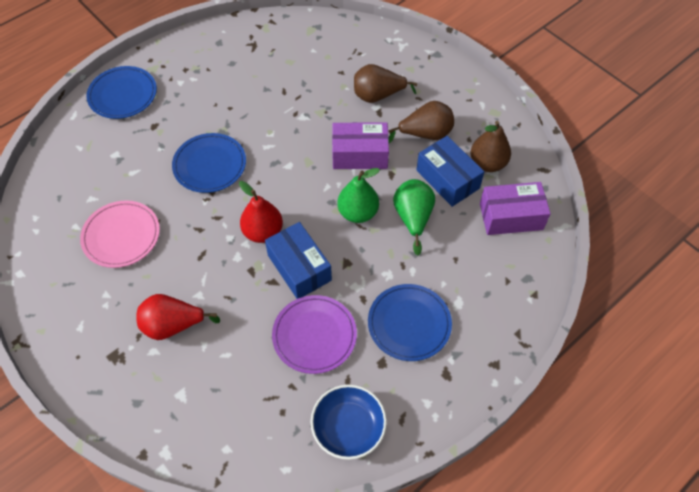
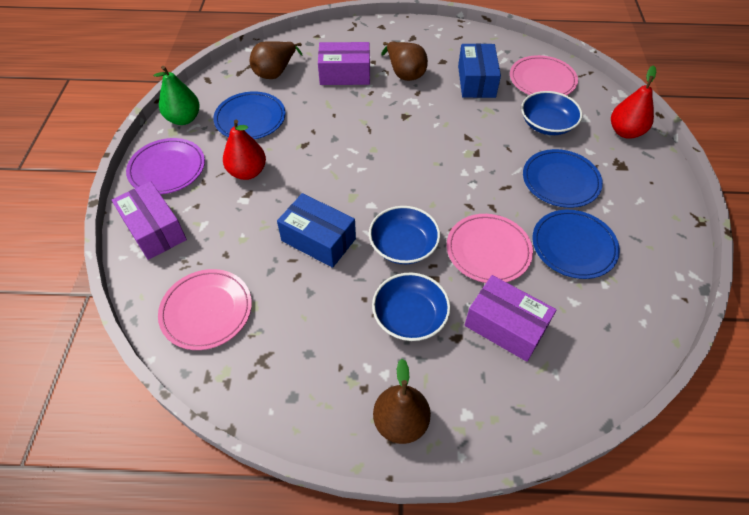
blue bowl: 1 -> 3
green pear: 2 -> 1
pink plate: 1 -> 3
purple box: 2 -> 3

